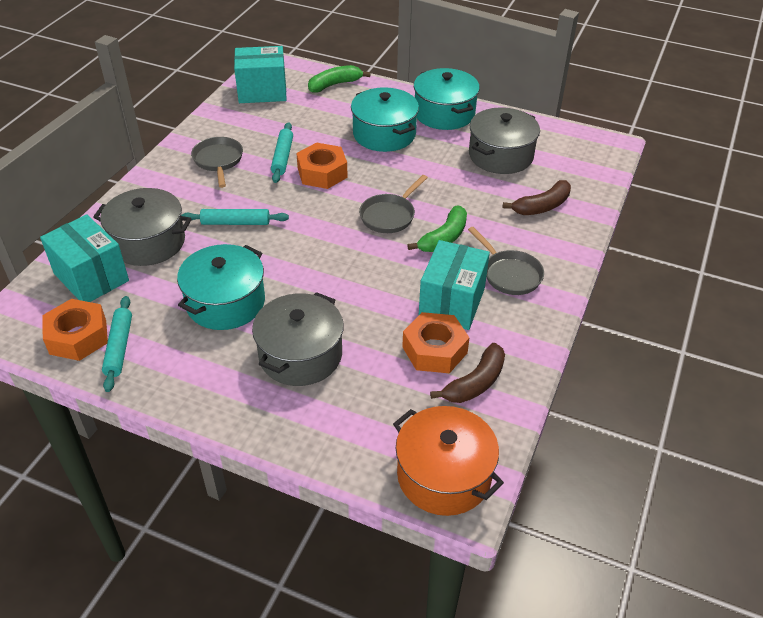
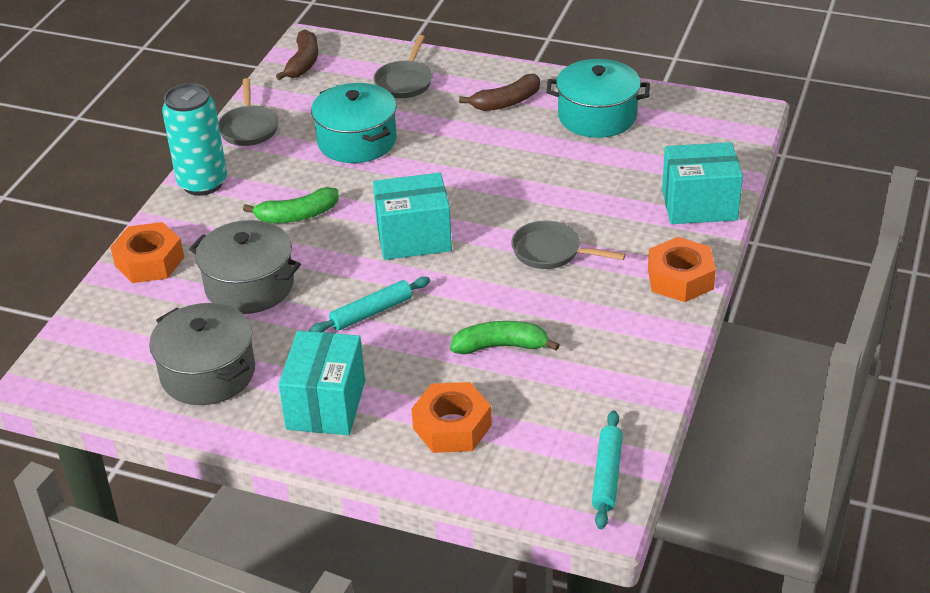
grey pot: 3 -> 2
orange pot: 1 -> 0
turquoise can: 0 -> 1
turquoise pot: 3 -> 2
turquoise rolling pin: 3 -> 2

